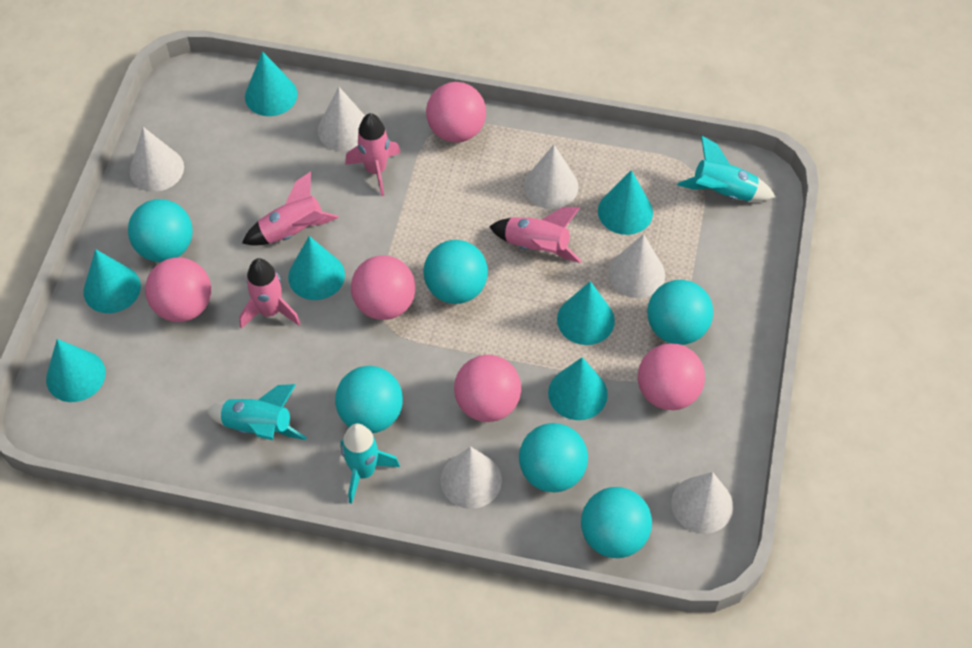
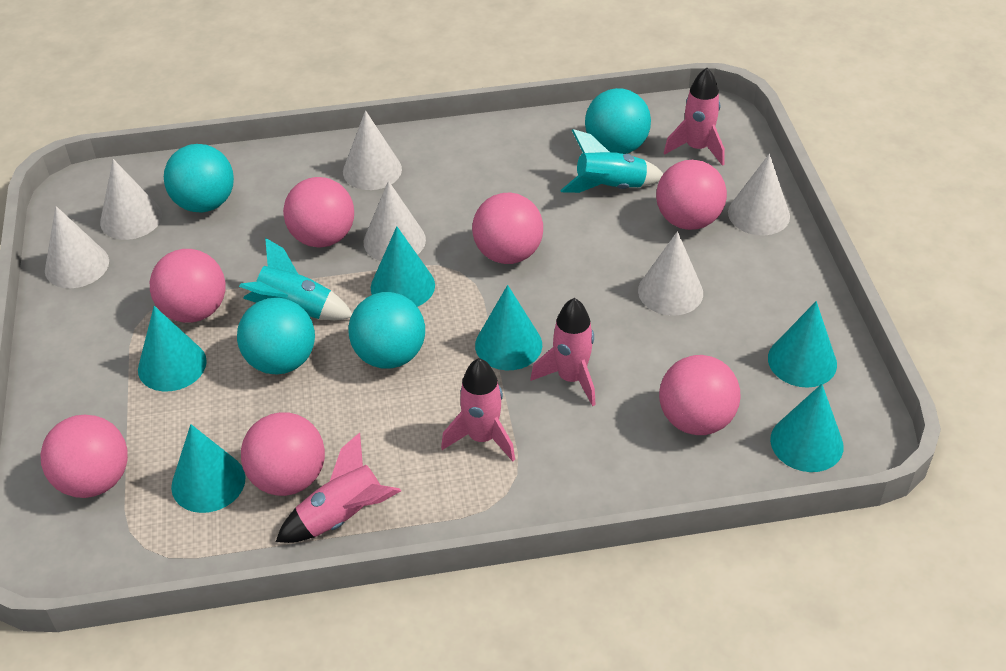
pink ball: 5 -> 7
turquoise ball: 6 -> 4
turquoise cone: 7 -> 6
turquoise rocket: 3 -> 2

